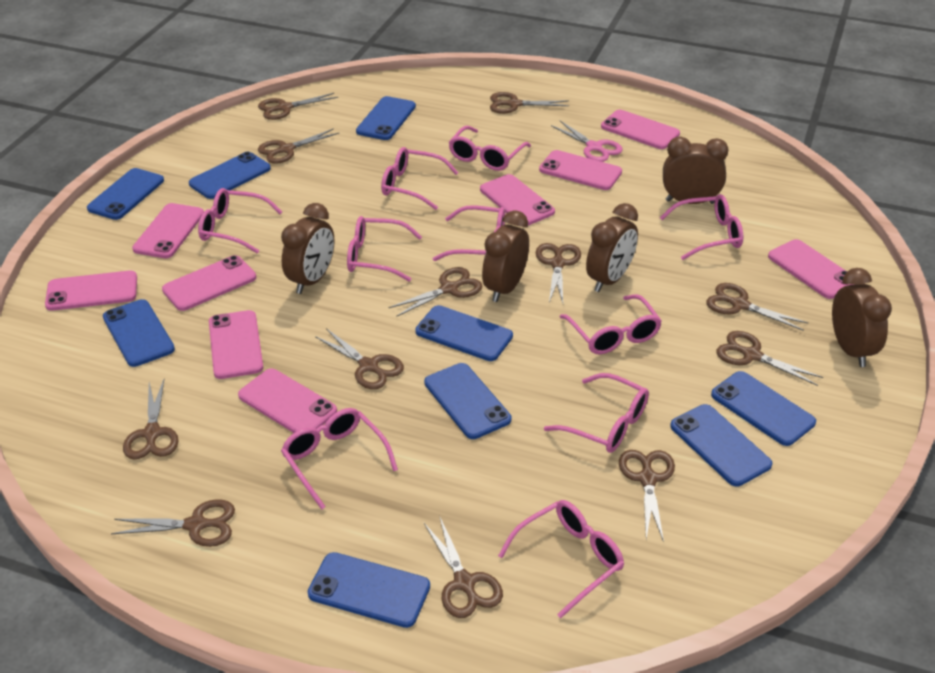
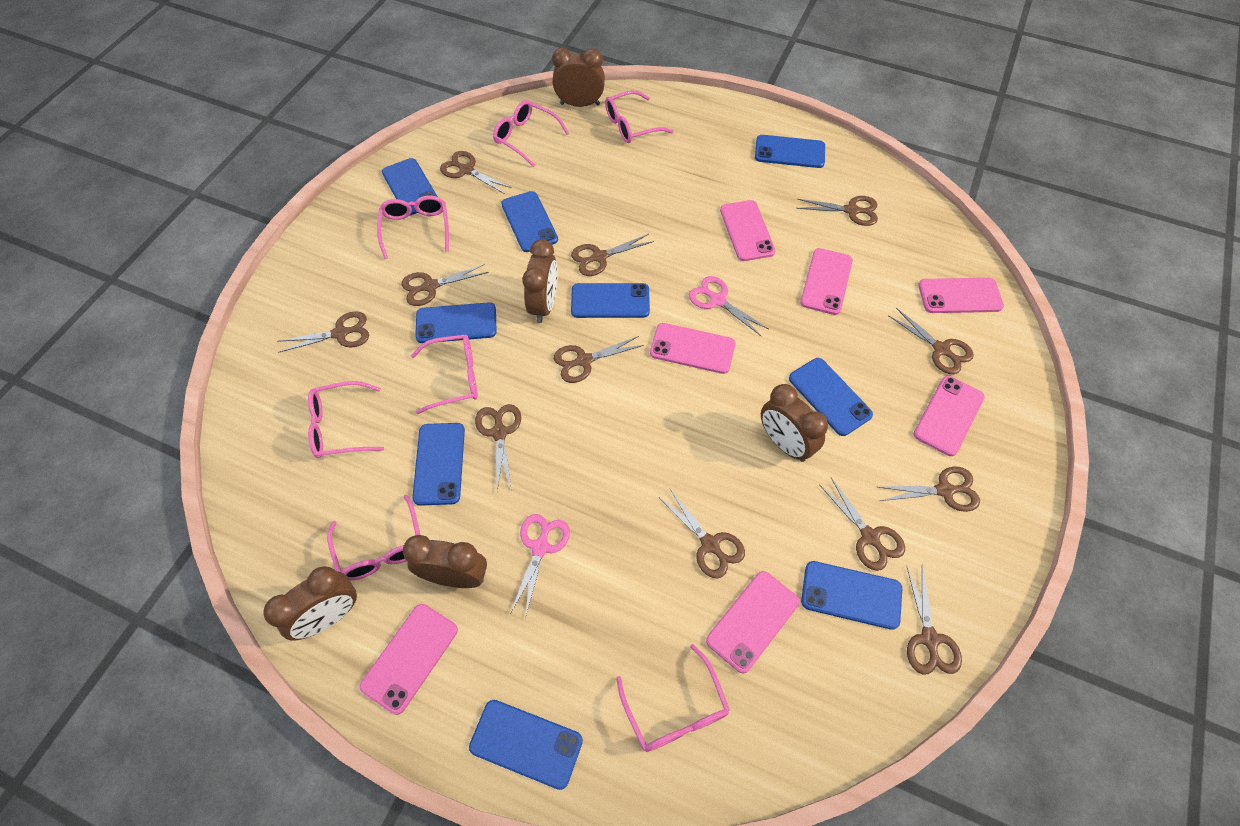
pink glasses: 10 -> 7
pink phone: 9 -> 7
pink scissors: 1 -> 2

